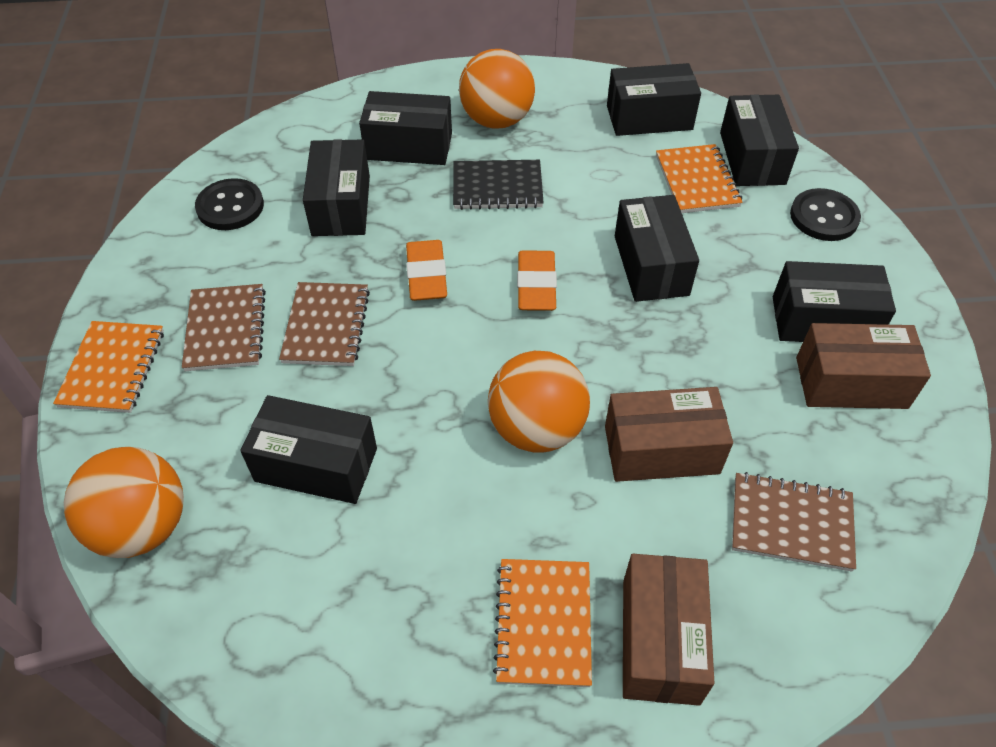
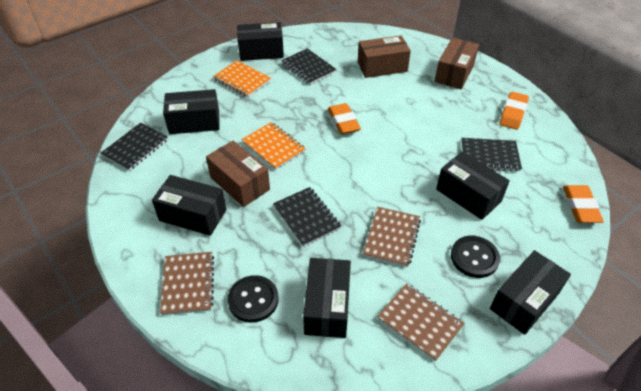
black box: 7 -> 6
black notebook: 1 -> 4
orange ball: 3 -> 0
orange eraser: 2 -> 3
orange notebook: 3 -> 2

